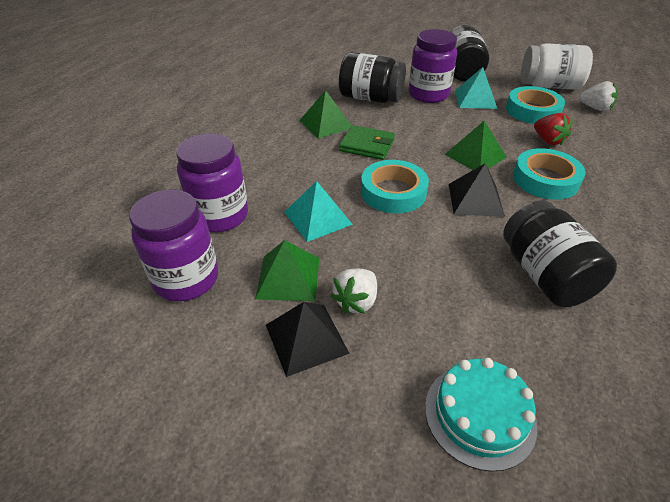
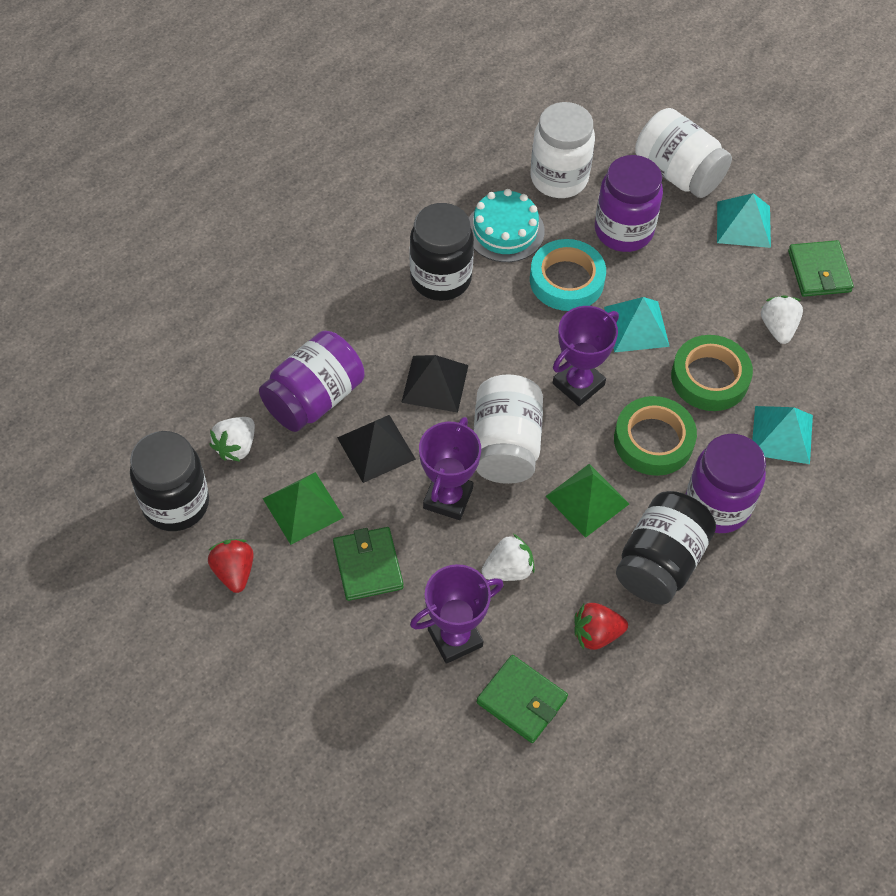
green pyramid: 3 -> 2
green tape: 0 -> 2
green wallet: 1 -> 3
purple trophy: 0 -> 3
red strawberry: 1 -> 2
turquoise pyramid: 2 -> 3
turquoise tape: 3 -> 1
white jar: 1 -> 3
white strawberry: 2 -> 3

